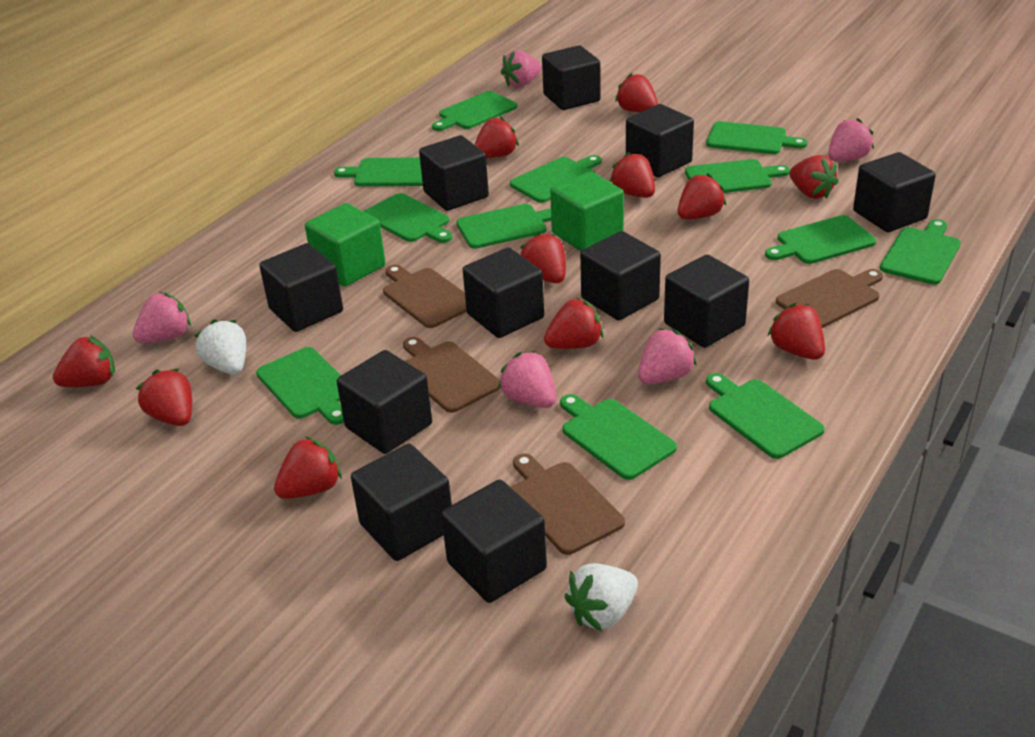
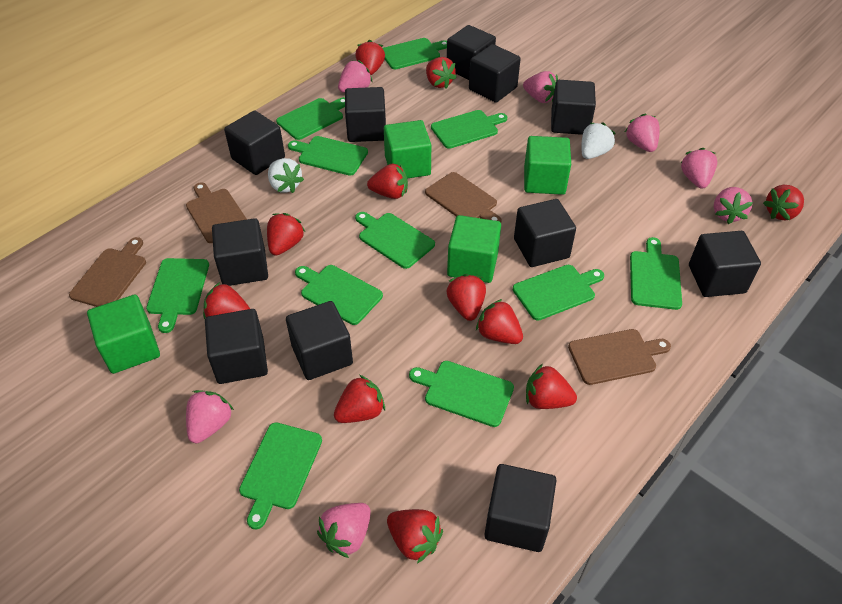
green cube: 2 -> 4
green cutting board: 12 -> 11
pink strawberry: 5 -> 7

